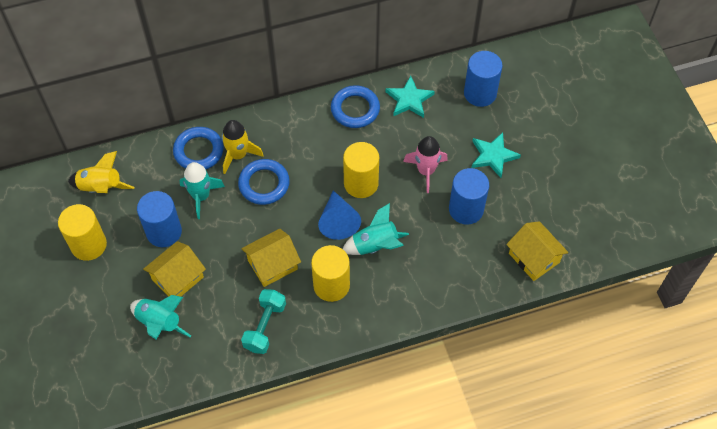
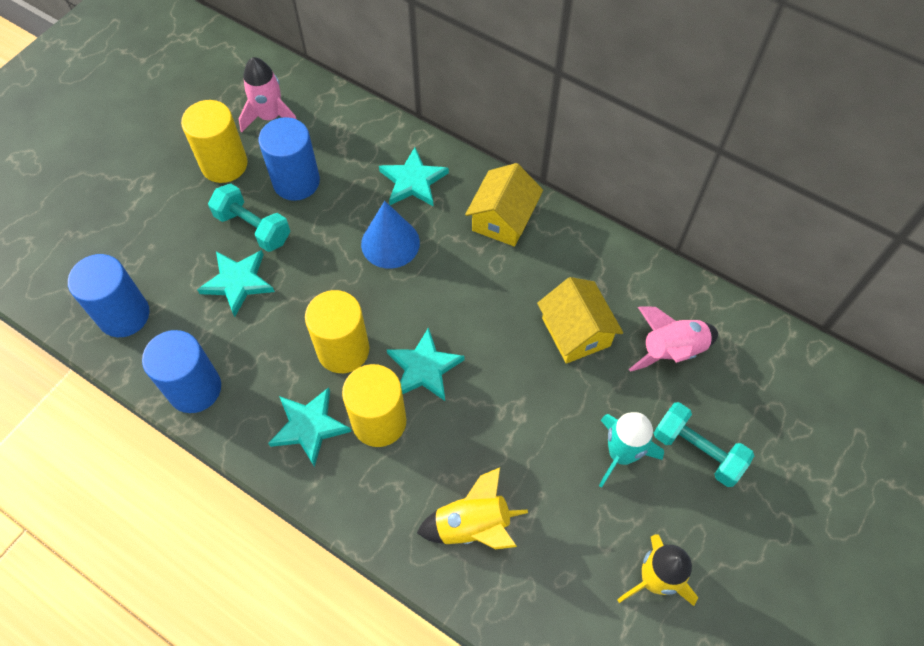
blue ring: 3 -> 0
pink rocket: 1 -> 2
turquoise dumbbell: 1 -> 2
turquoise rocket: 3 -> 1
turquoise star: 2 -> 4
yellow house: 3 -> 2

